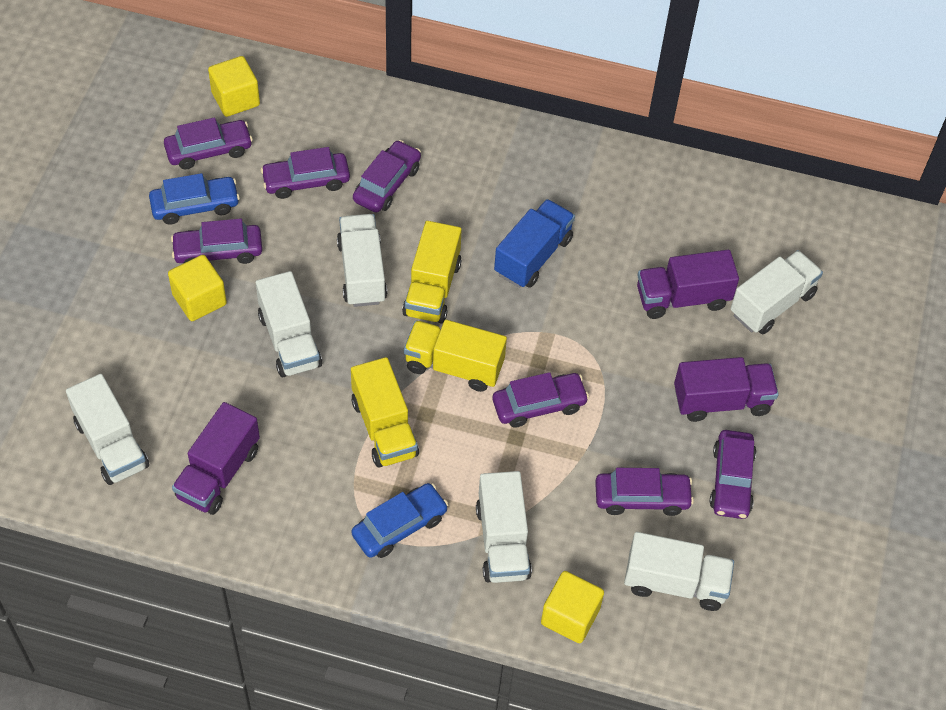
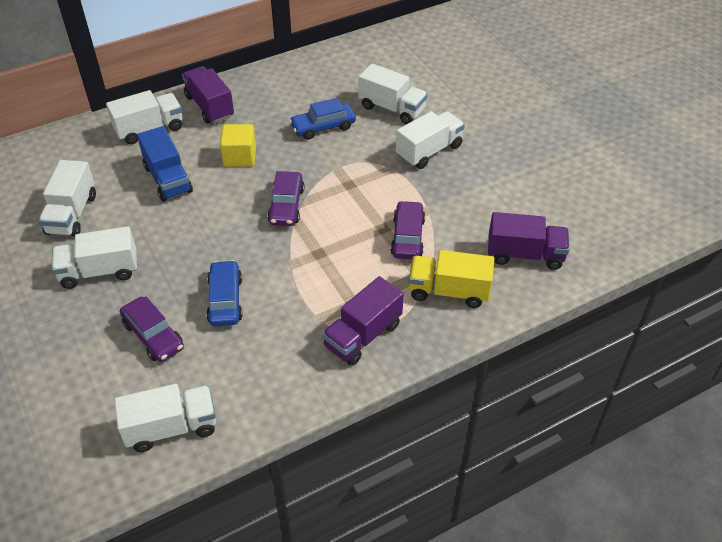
purple car: 7 -> 3
yellow cube: 3 -> 1
yellow truck: 3 -> 1

